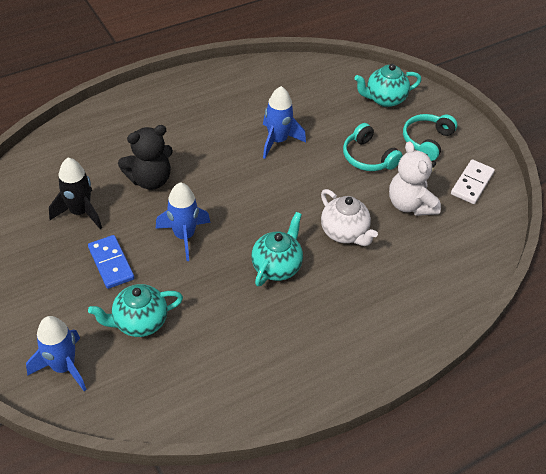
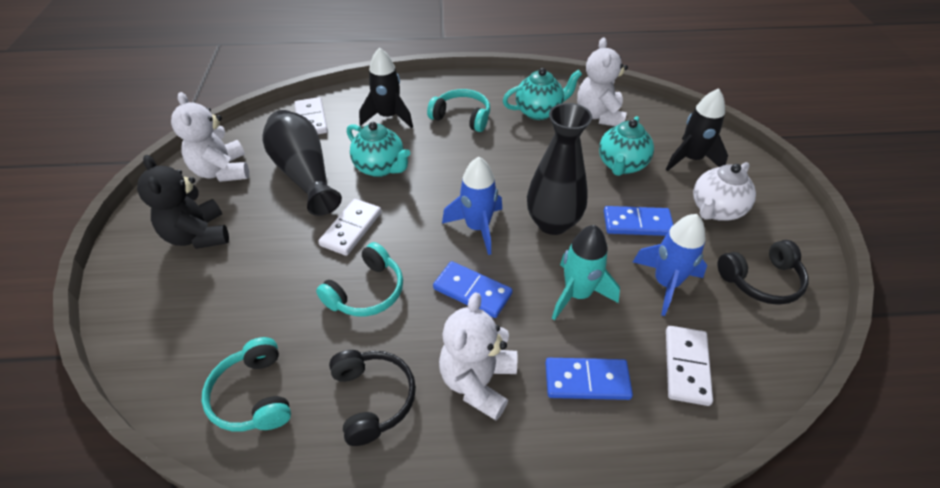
black headphones: 0 -> 2
black rocket: 1 -> 2
black vase: 0 -> 2
blue domino: 1 -> 3
blue rocket: 3 -> 2
turquoise headphones: 2 -> 3
turquoise rocket: 0 -> 1
white domino: 1 -> 3
white teddy bear: 1 -> 3

